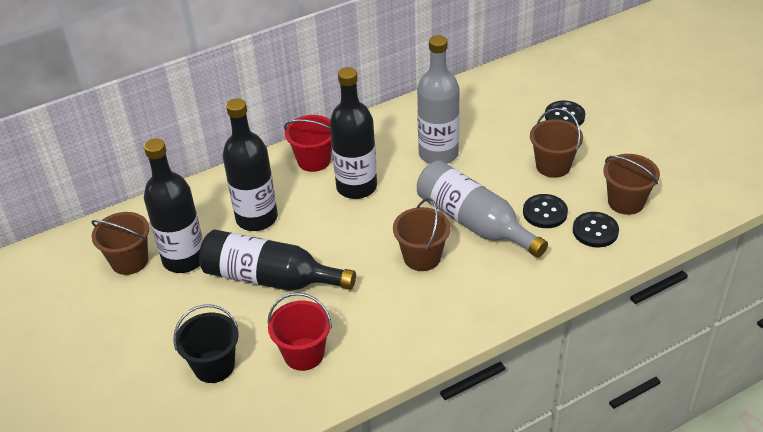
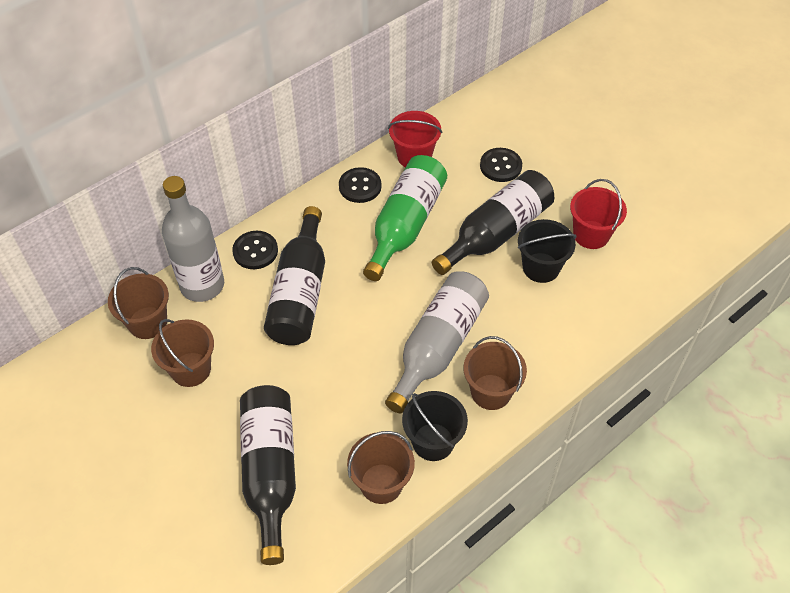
black bottle: 4 -> 3
black bucket: 1 -> 2
green bottle: 0 -> 1

